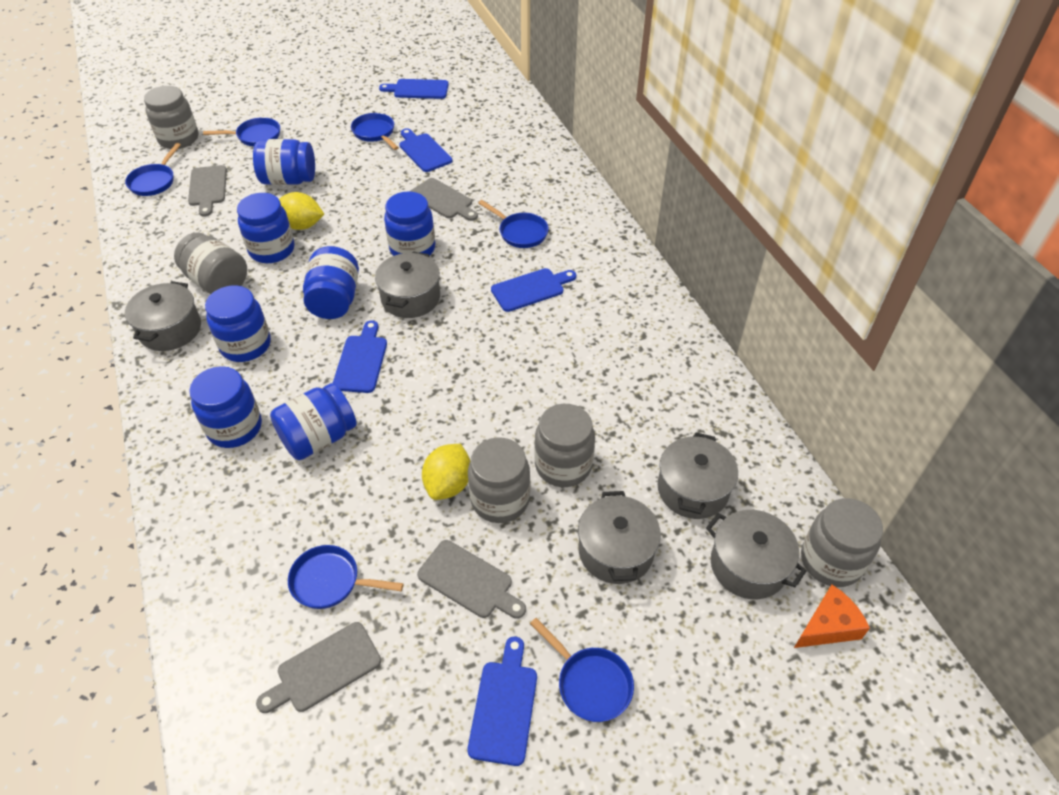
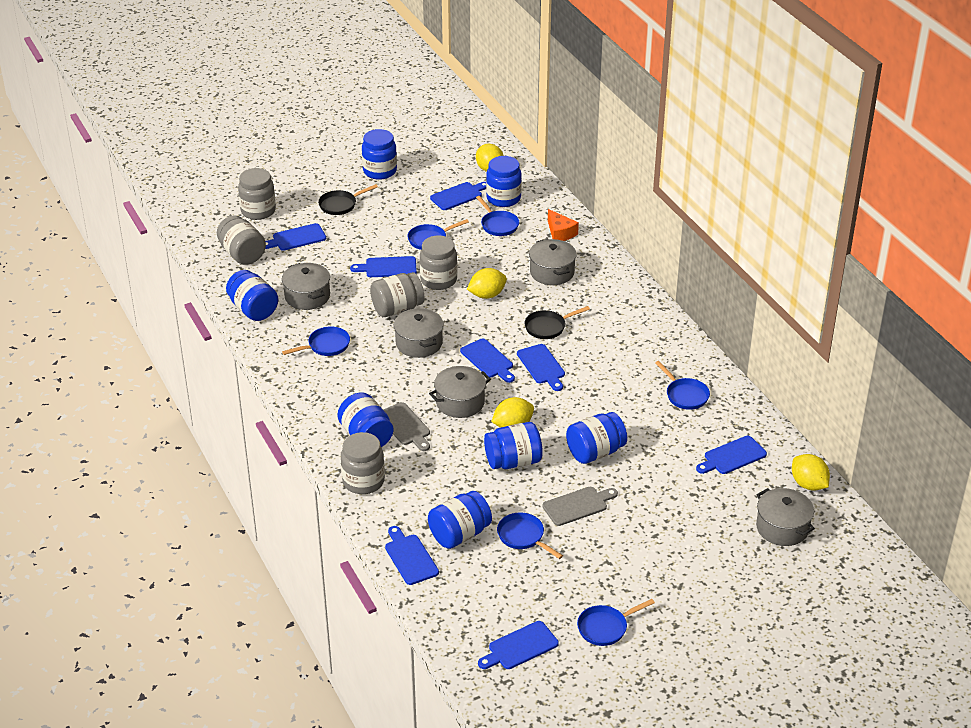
black pan: 0 -> 2
blue cutting board: 5 -> 8
grey cutting board: 4 -> 2
yellow lemon: 2 -> 4

